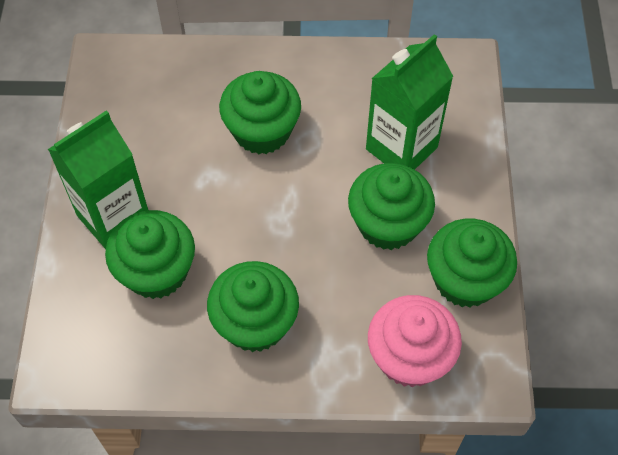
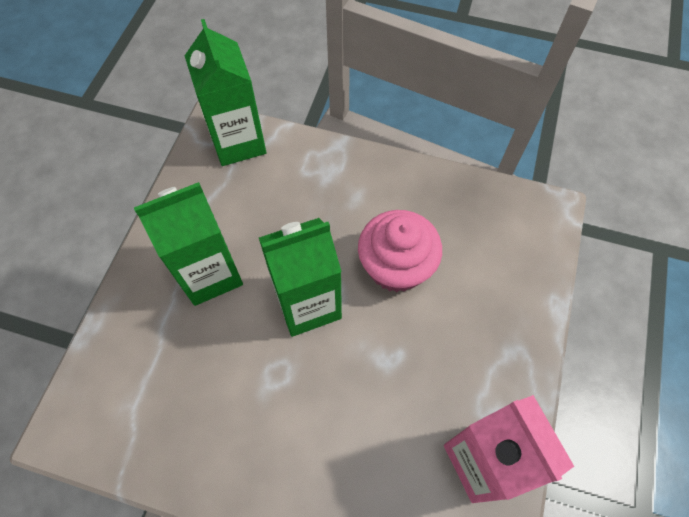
green carton: 2 -> 3
green cupcake: 5 -> 0
pink carton: 0 -> 1

